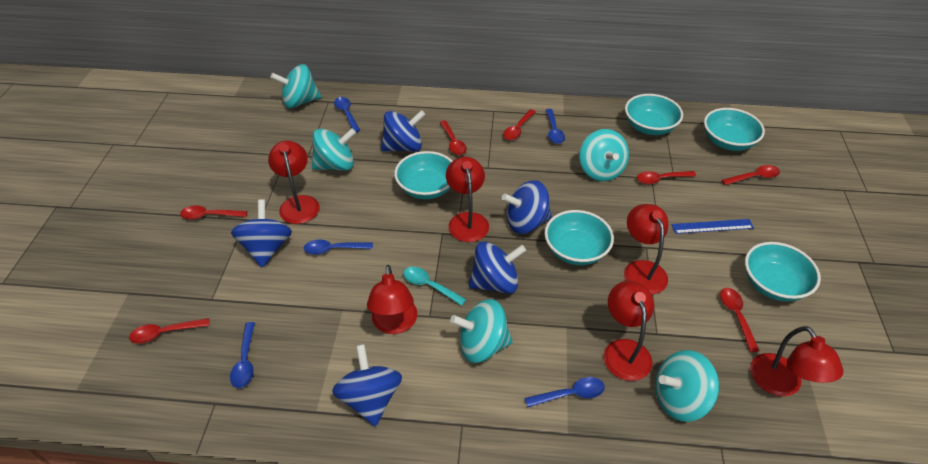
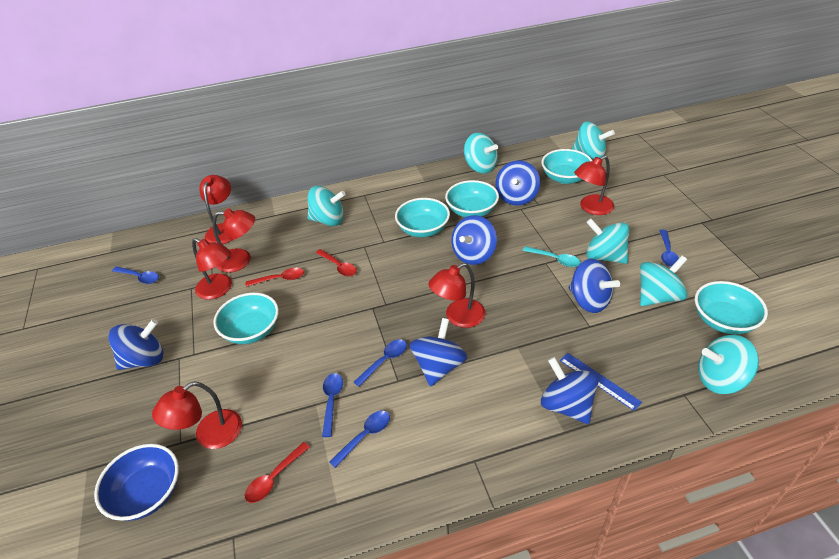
blue bowl: 0 -> 1
blue spinning top: 5 -> 6
red spoon: 7 -> 3
turquoise spinning top: 5 -> 6

